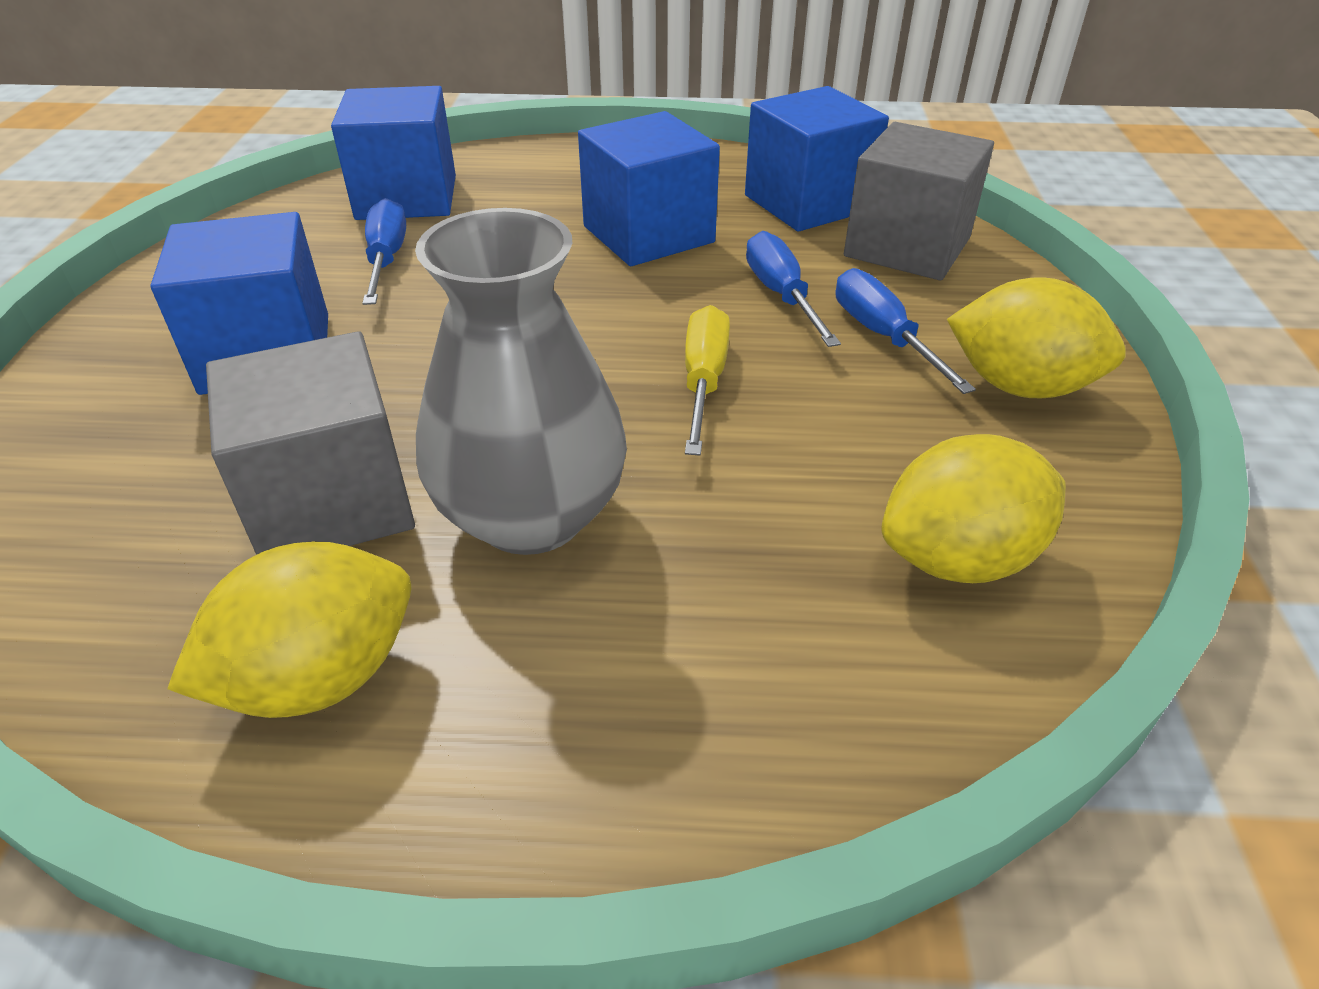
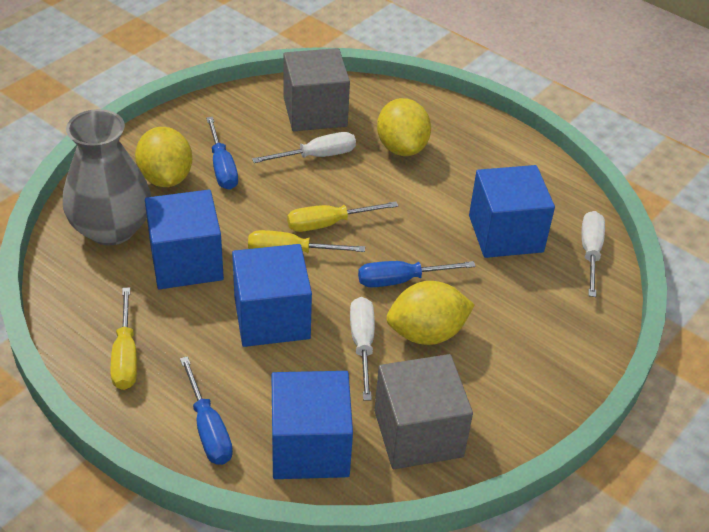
white screwdriver: 0 -> 3
yellow screwdriver: 1 -> 3

